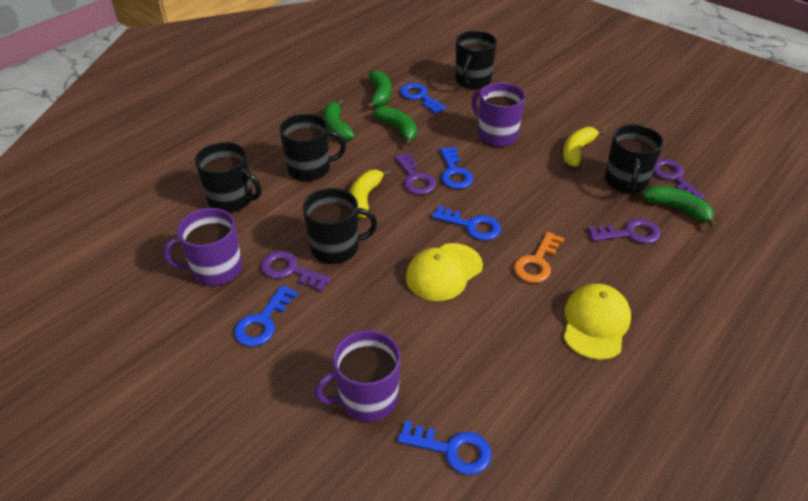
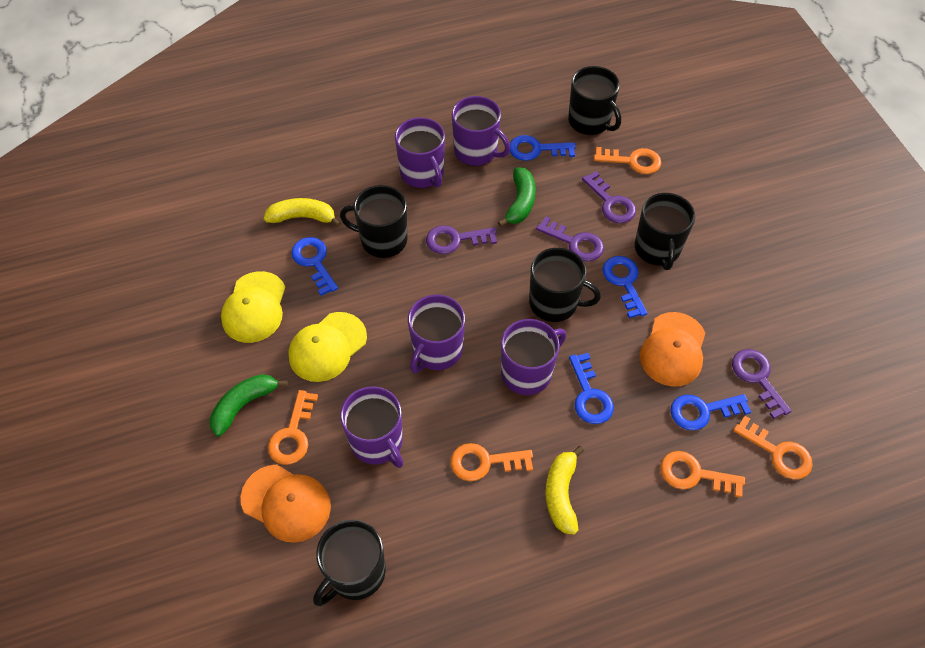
green banana: 4 -> 2
orange cap: 0 -> 2
orange key: 1 -> 5
purple mug: 3 -> 5

